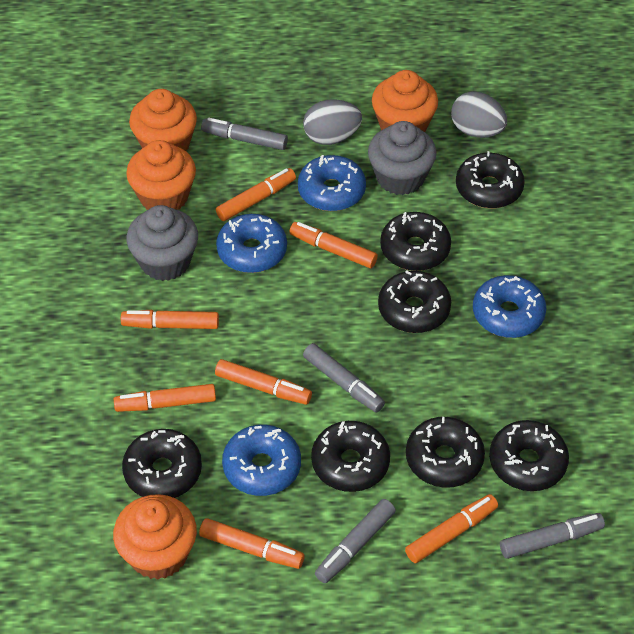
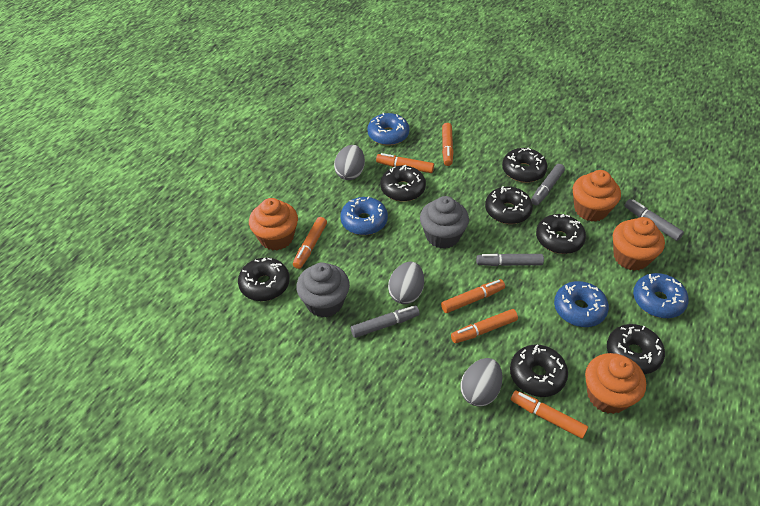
grey egg: 2 -> 3
orange marker: 7 -> 6

